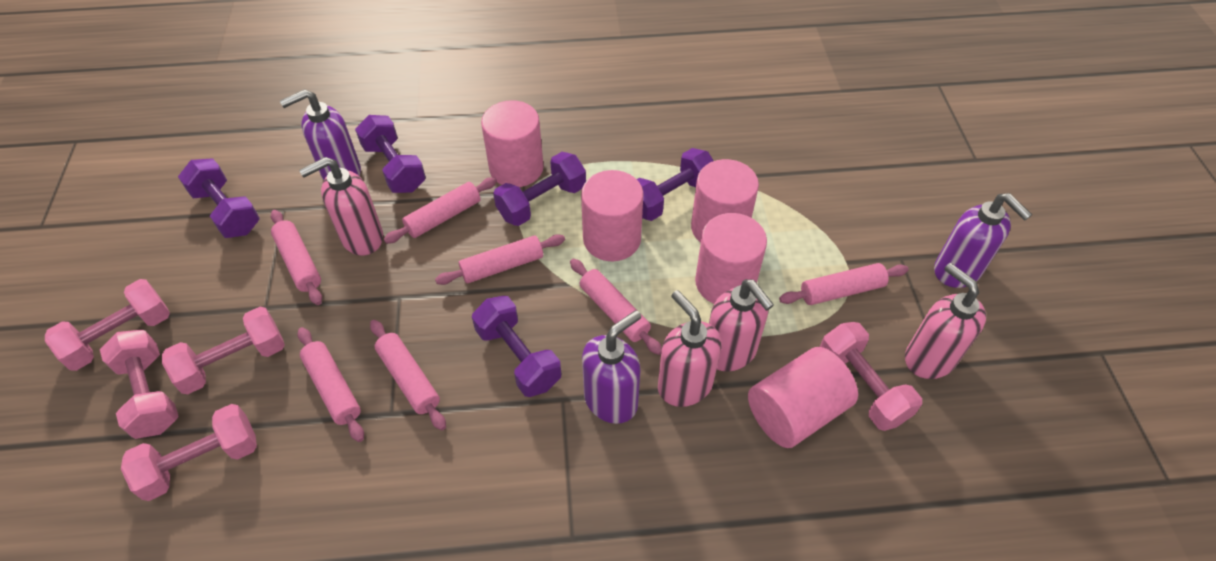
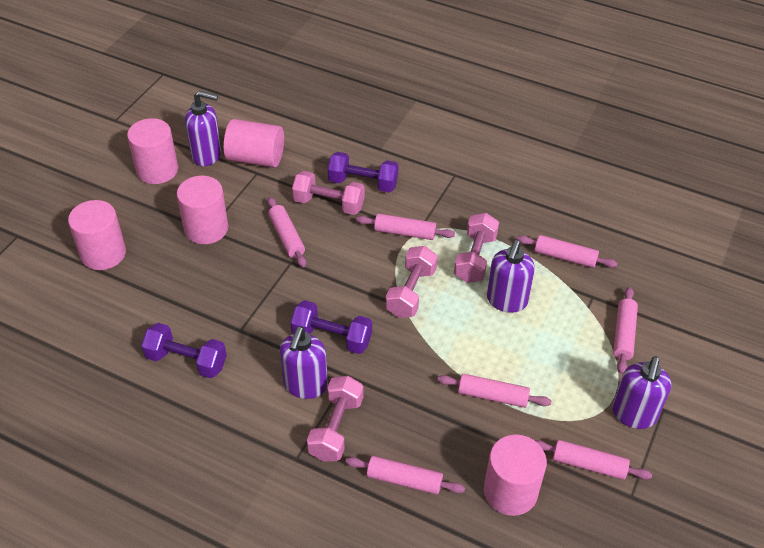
pink dumbbell: 5 -> 4
pink soap dispenser: 4 -> 0
purple dumbbell: 5 -> 3
purple soap dispenser: 3 -> 4

